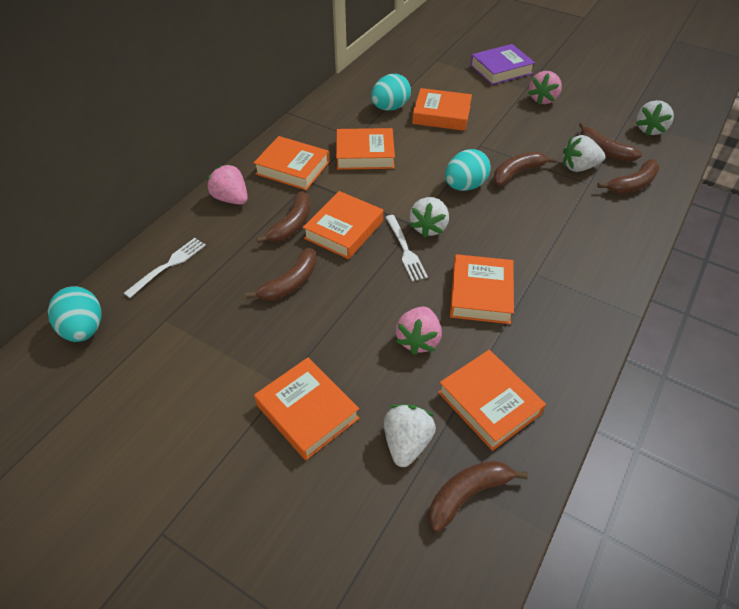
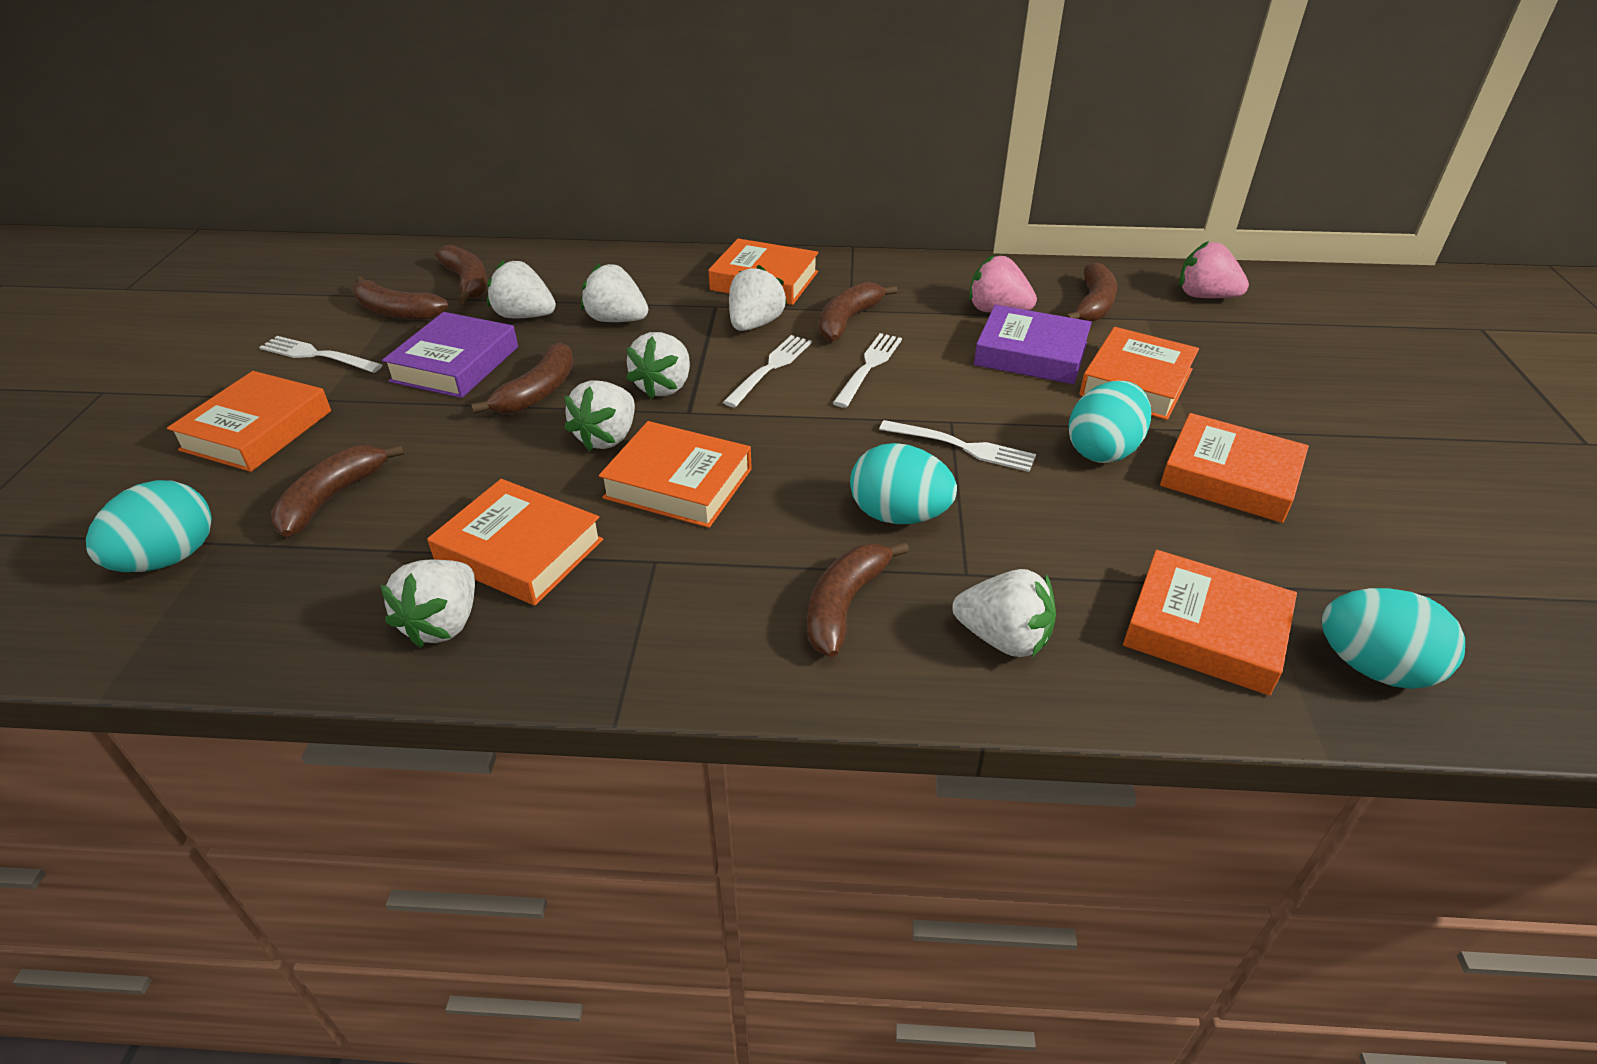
brown banana: 6 -> 7
pink strawberry: 3 -> 2
purple book: 1 -> 2
turquoise egg: 3 -> 4
white fork: 2 -> 4
white strawberry: 4 -> 7

